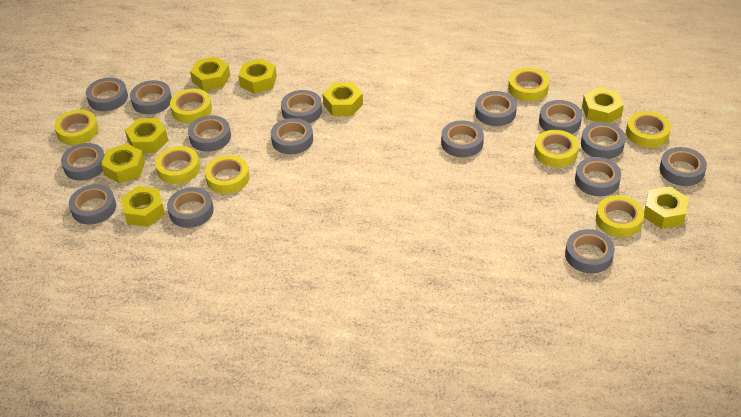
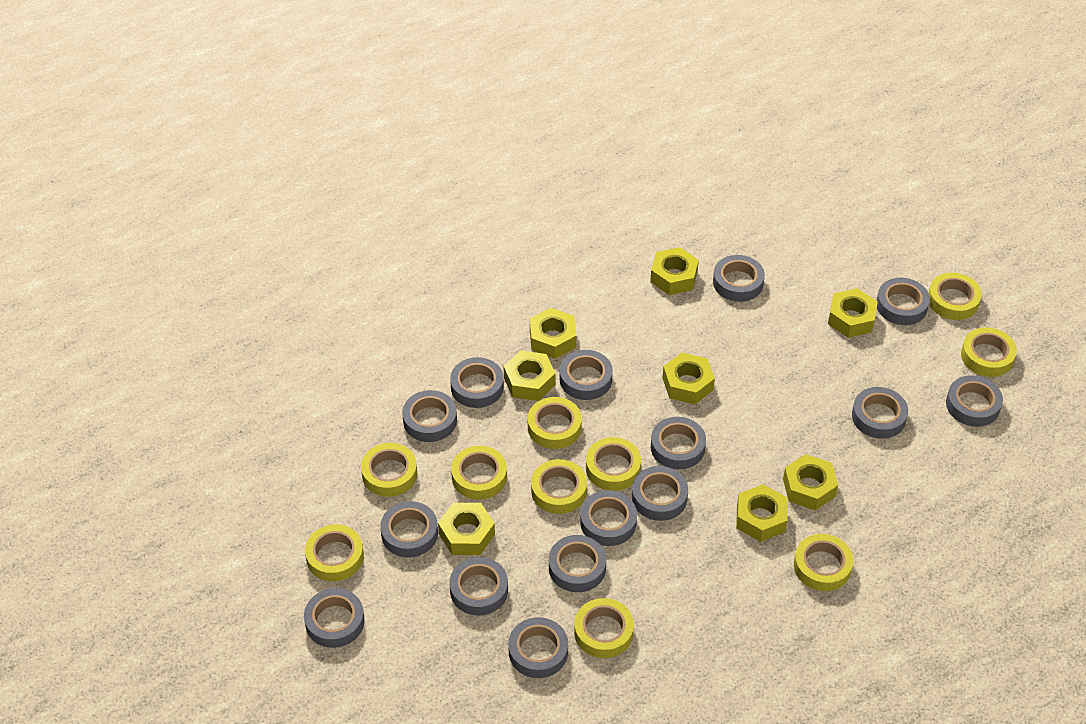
yellow tape: 8 -> 10

